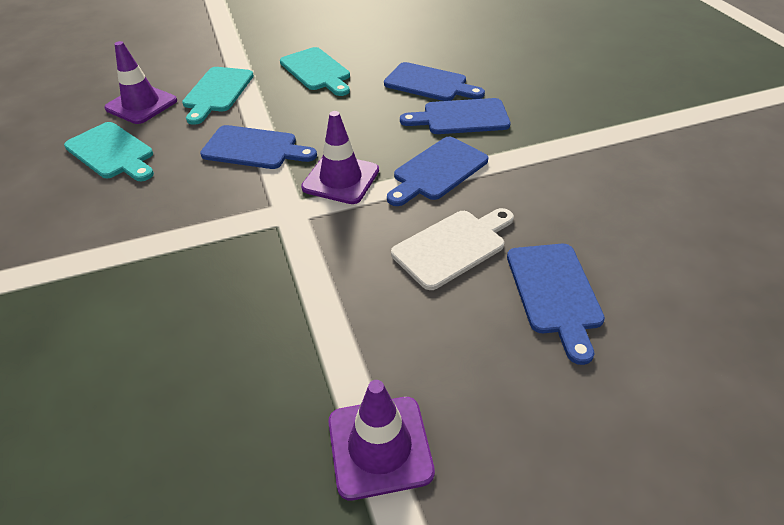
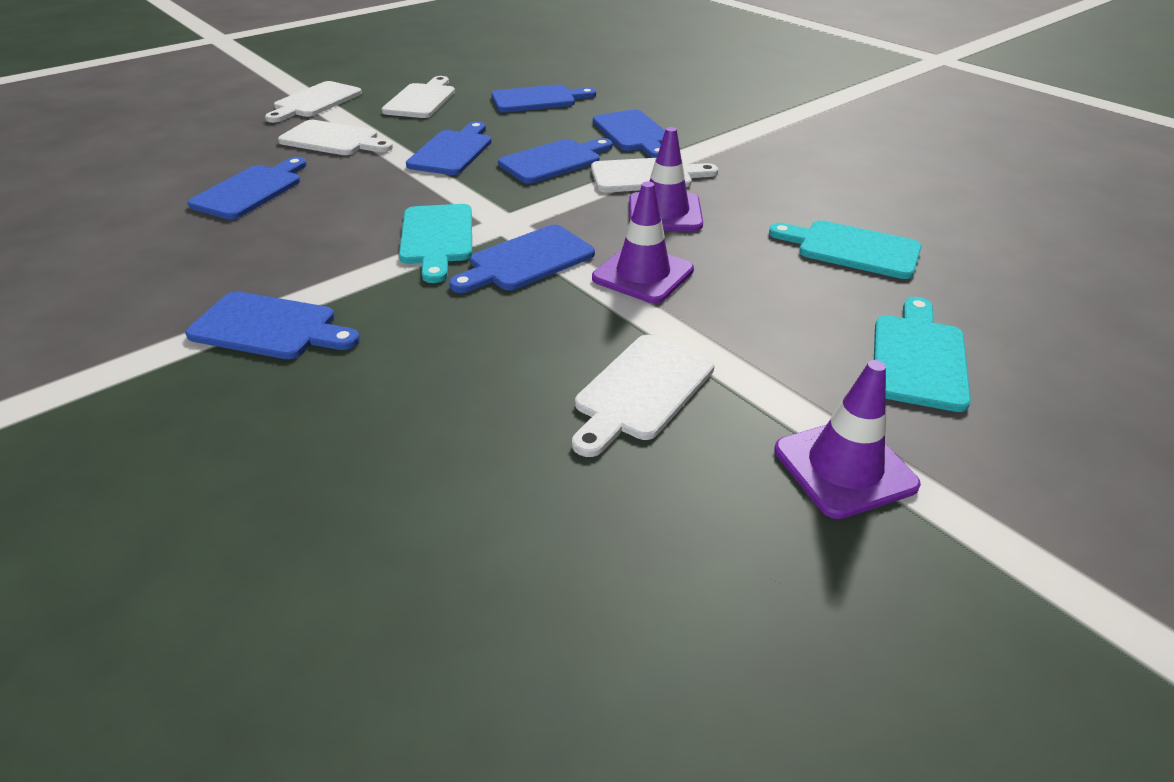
blue cutting board: 5 -> 7
white cutting board: 1 -> 5

